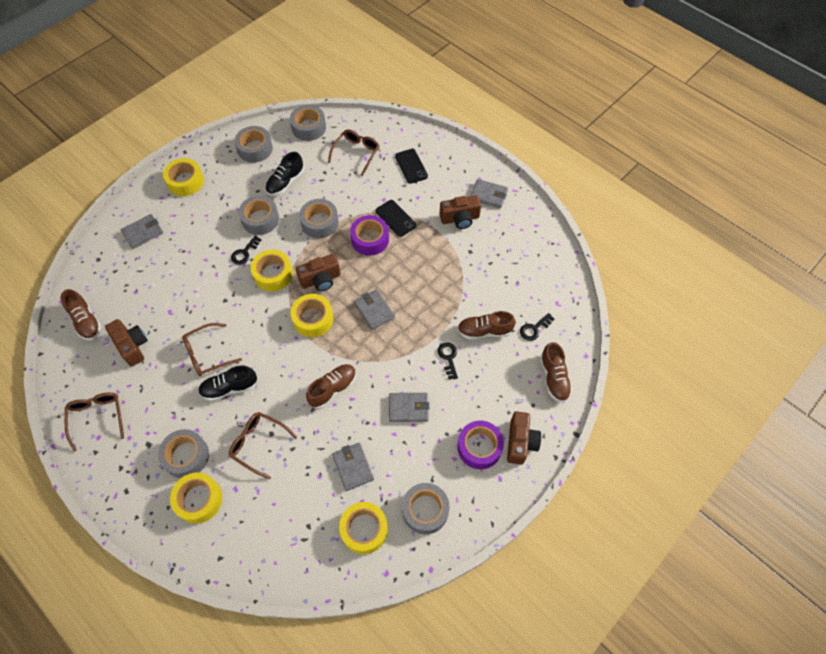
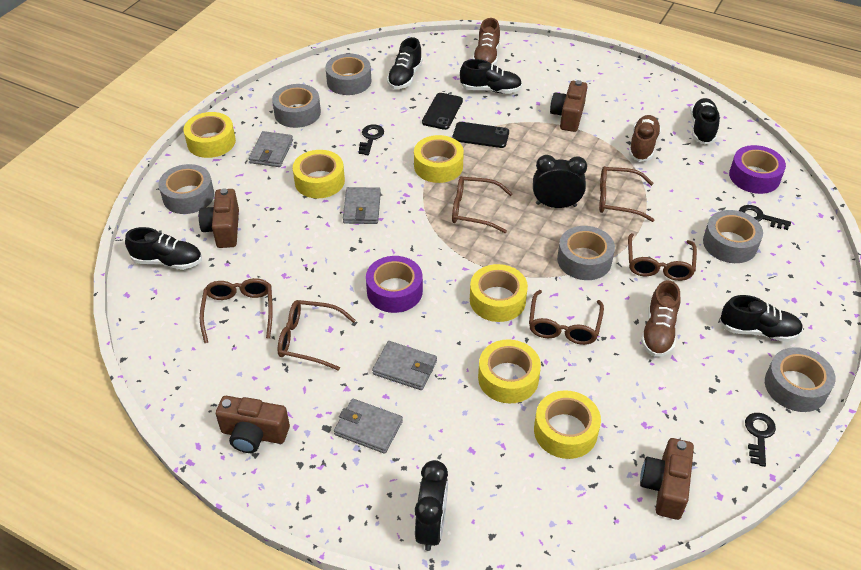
black clock: 0 -> 2
black shoe: 2 -> 5
brown glasses: 4 -> 6
brown shoe: 4 -> 3
grey wallet: 5 -> 4
yellow tape: 5 -> 6

